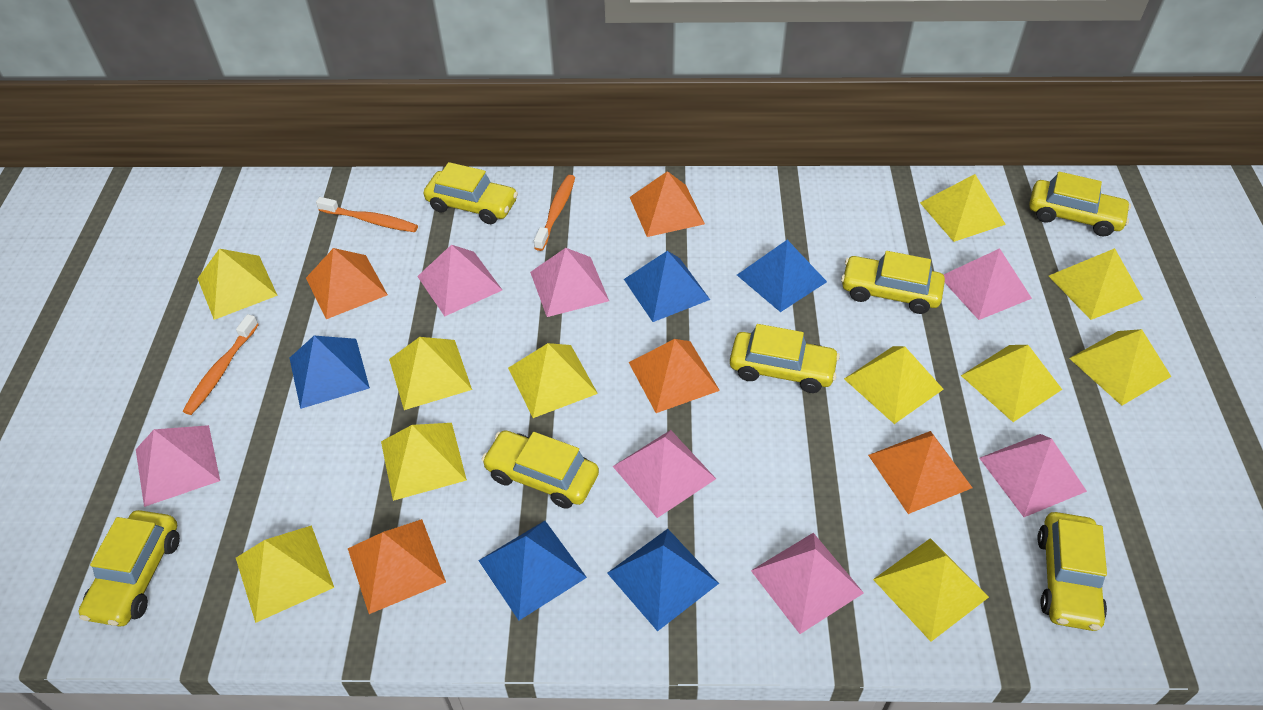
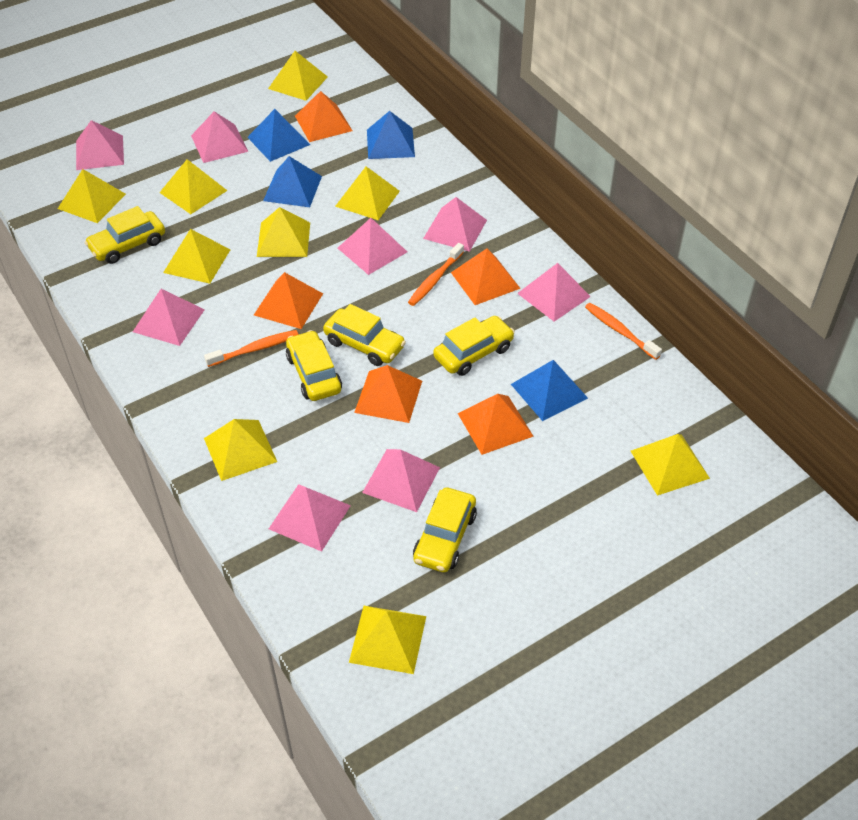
blue pyramid: 5 -> 4
pink pyramid: 7 -> 8
yellow car: 7 -> 5
yellow pyramid: 11 -> 9

